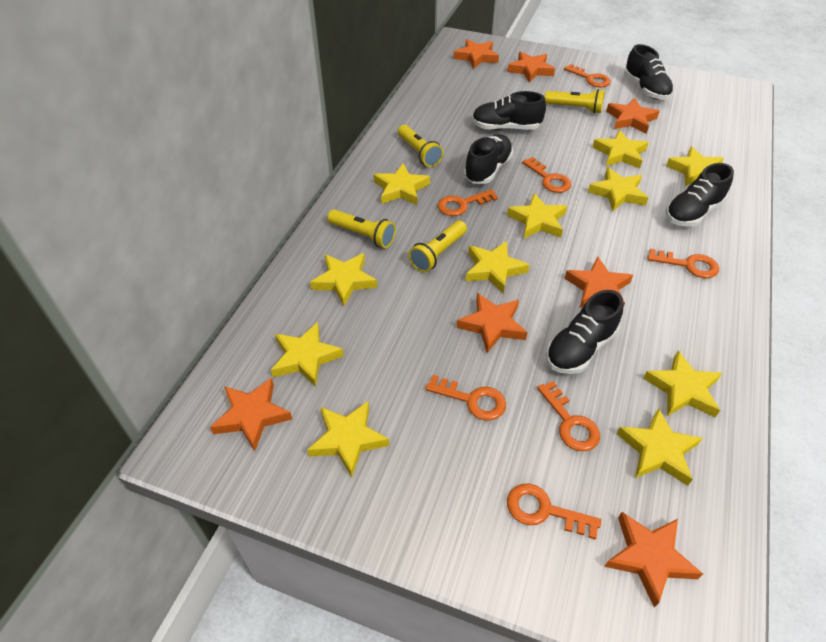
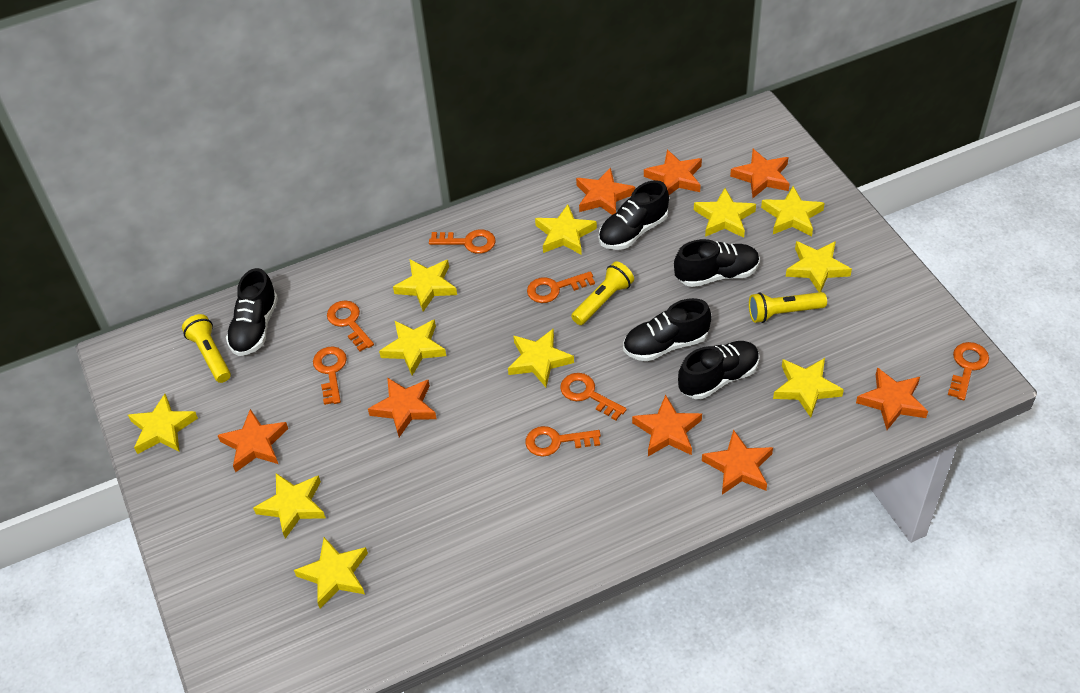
orange star: 7 -> 8
yellow flashlight: 4 -> 3

